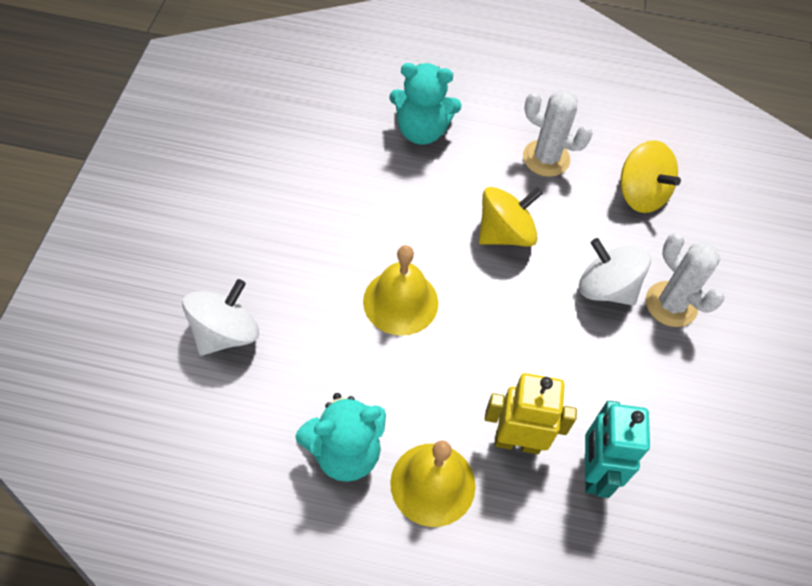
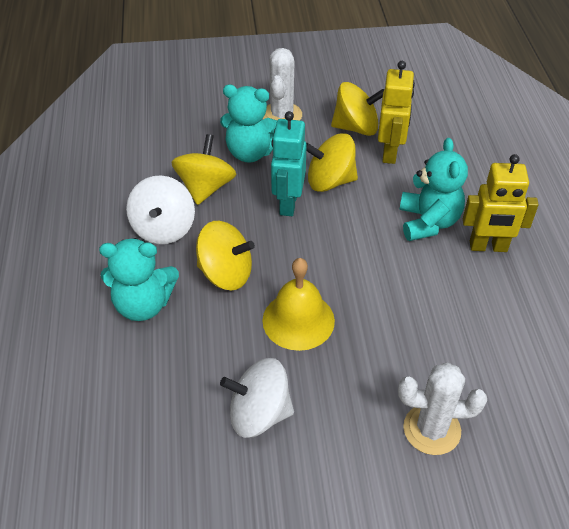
turquoise teddy bear: 2 -> 3
yellow bell: 2 -> 1
yellow robot: 1 -> 2
yellow spinning top: 2 -> 4

